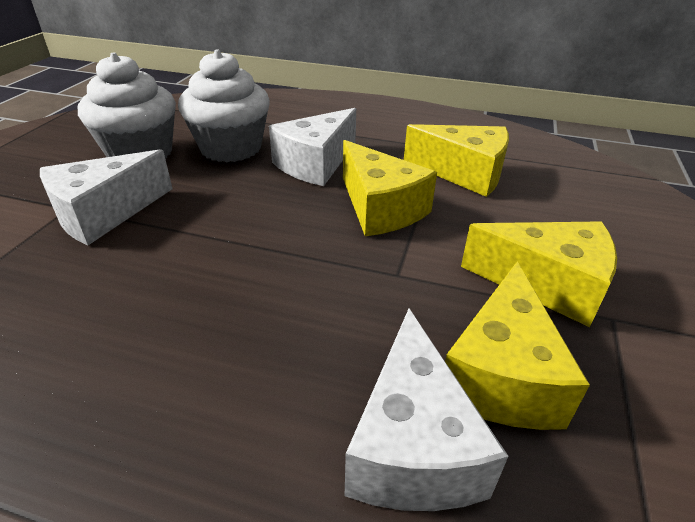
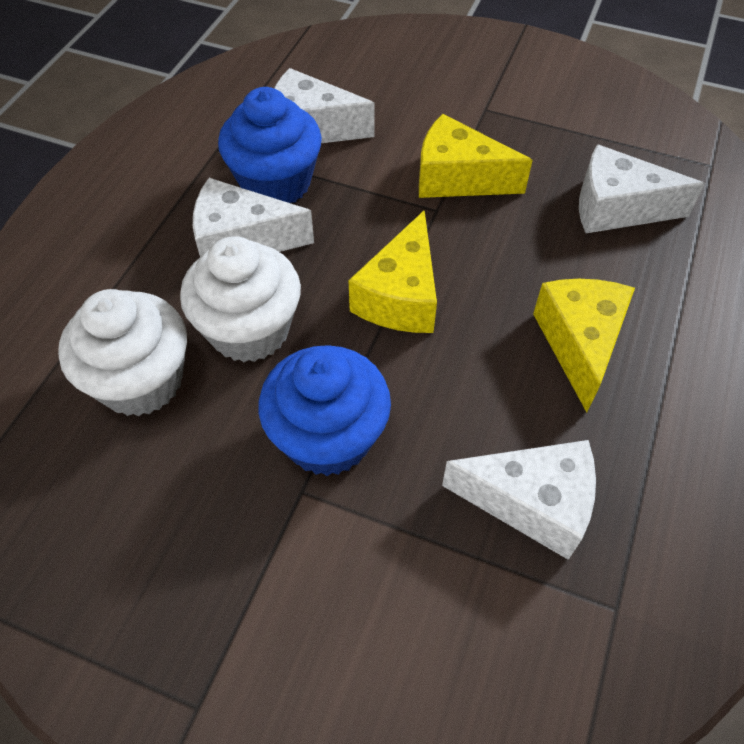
blue cupcake: 0 -> 2
white cheese: 3 -> 4
yellow cheese: 4 -> 3

